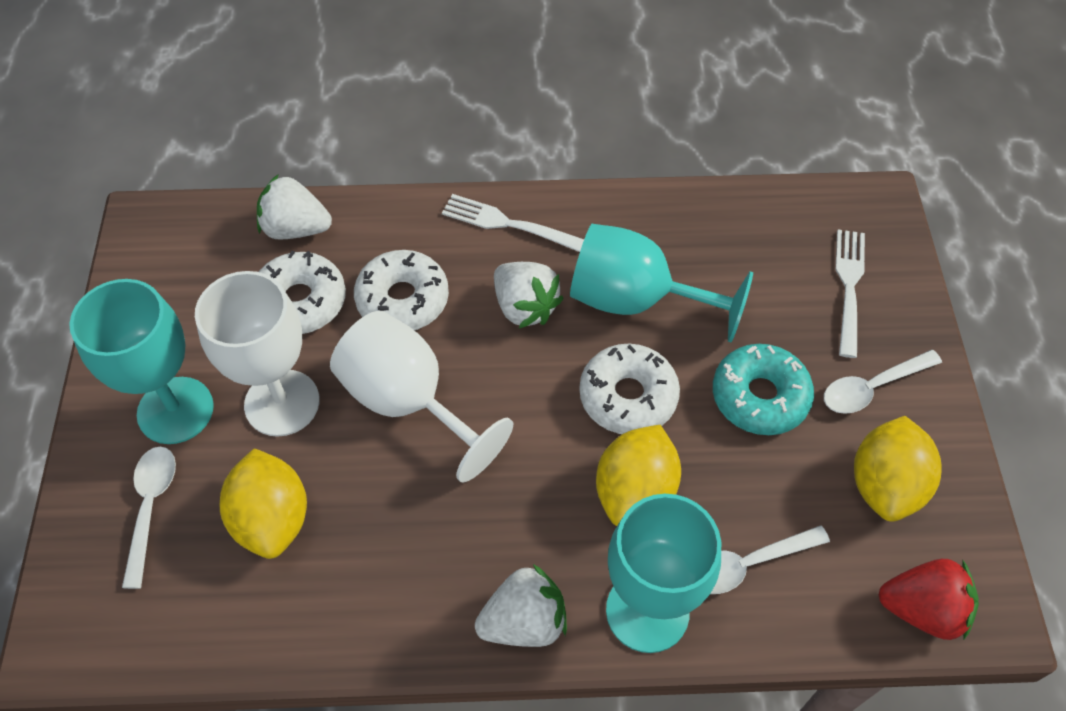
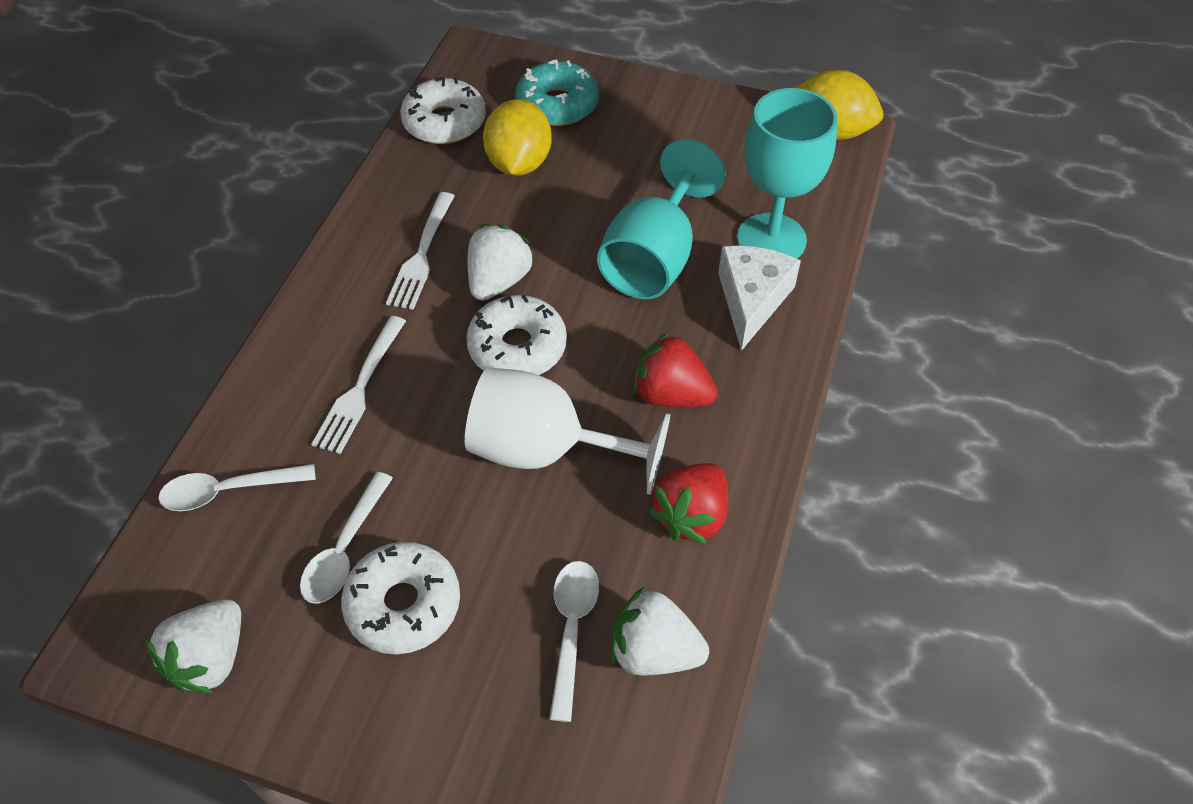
red strawberry: 1 -> 2
turquoise goblet: 3 -> 2
white cheese: 0 -> 1
white goblet: 2 -> 1
yellow lemon: 3 -> 2

